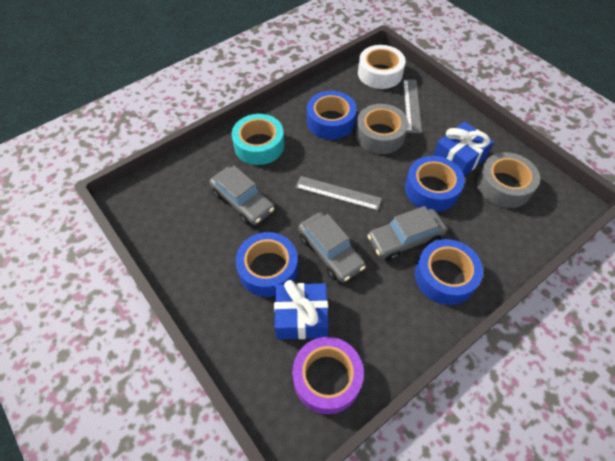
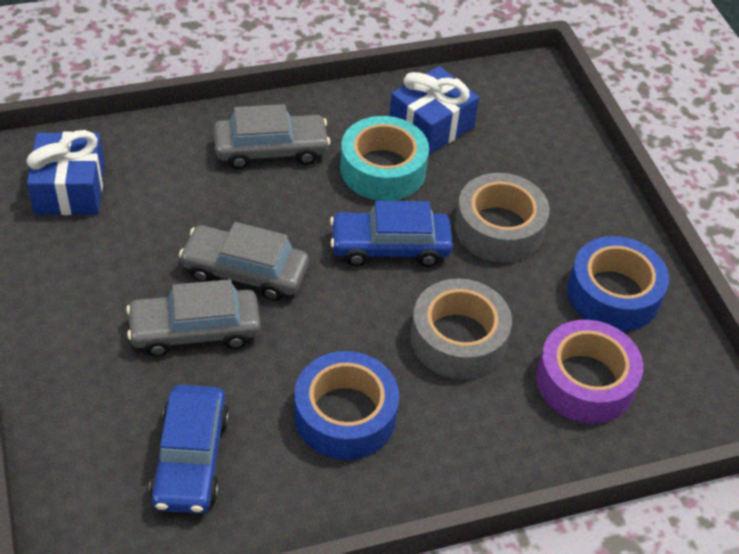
blue car: 0 -> 2
blue tape: 4 -> 2
grey ruler: 2 -> 0
white tape: 1 -> 0

